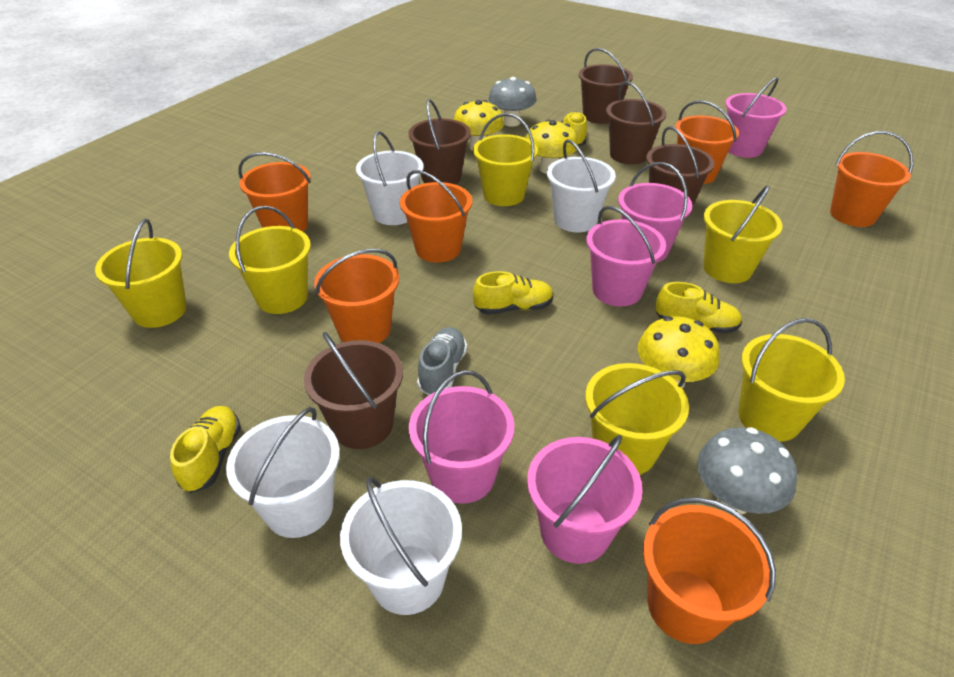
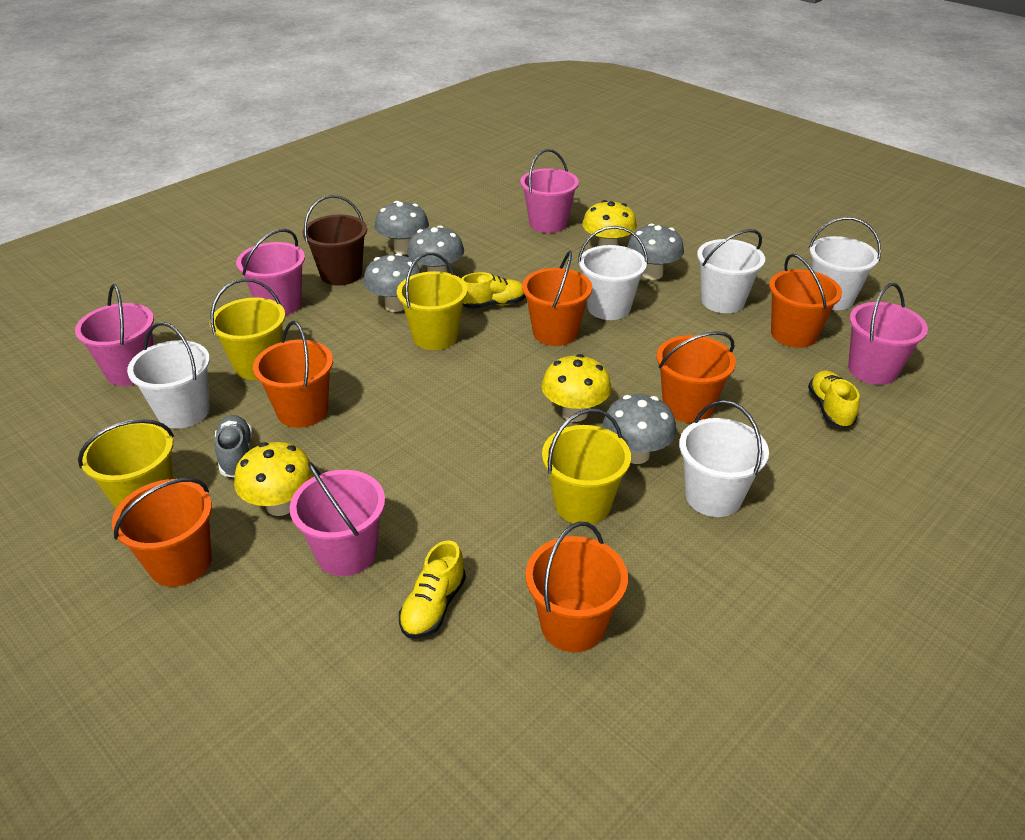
brown bucket: 5 -> 1
grey mushroom: 2 -> 5
white bucket: 4 -> 5
yellow bucket: 6 -> 4
yellow shoe: 4 -> 3

